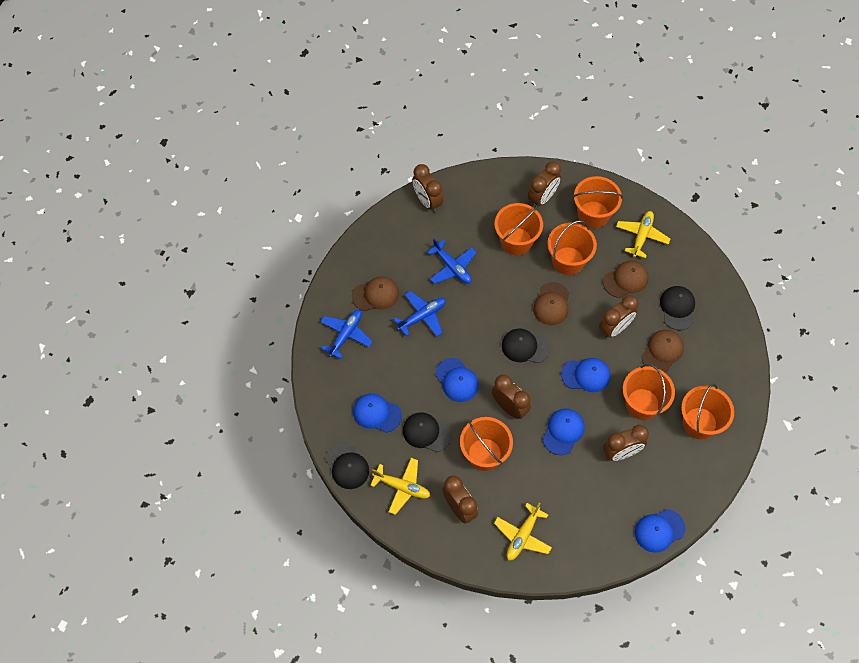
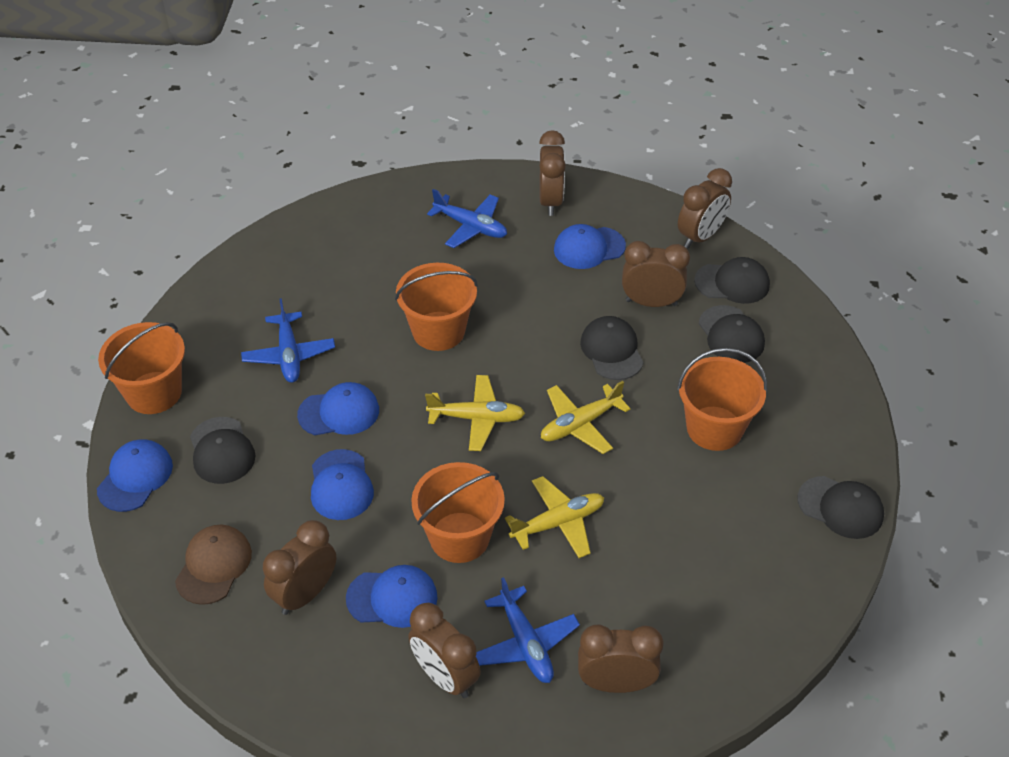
black cap: 4 -> 5
brown cap: 4 -> 1
orange bucket: 6 -> 4

